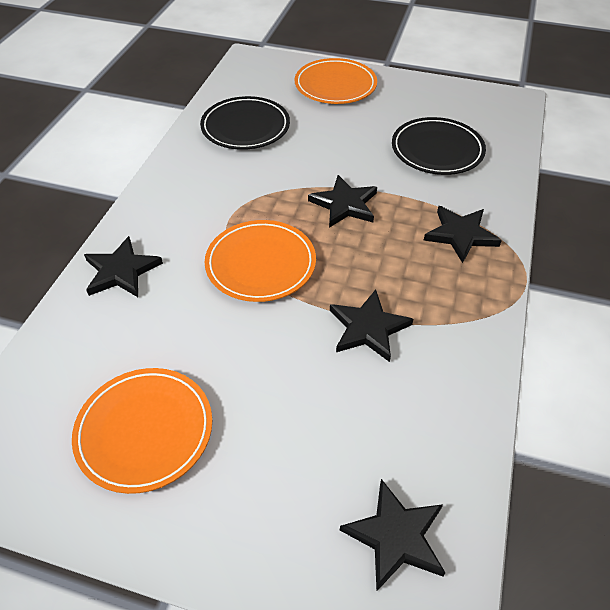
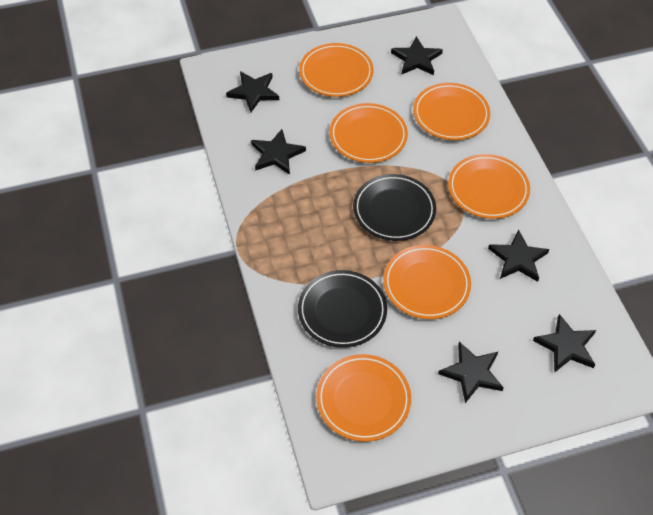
black star: 5 -> 6
orange plate: 3 -> 6

